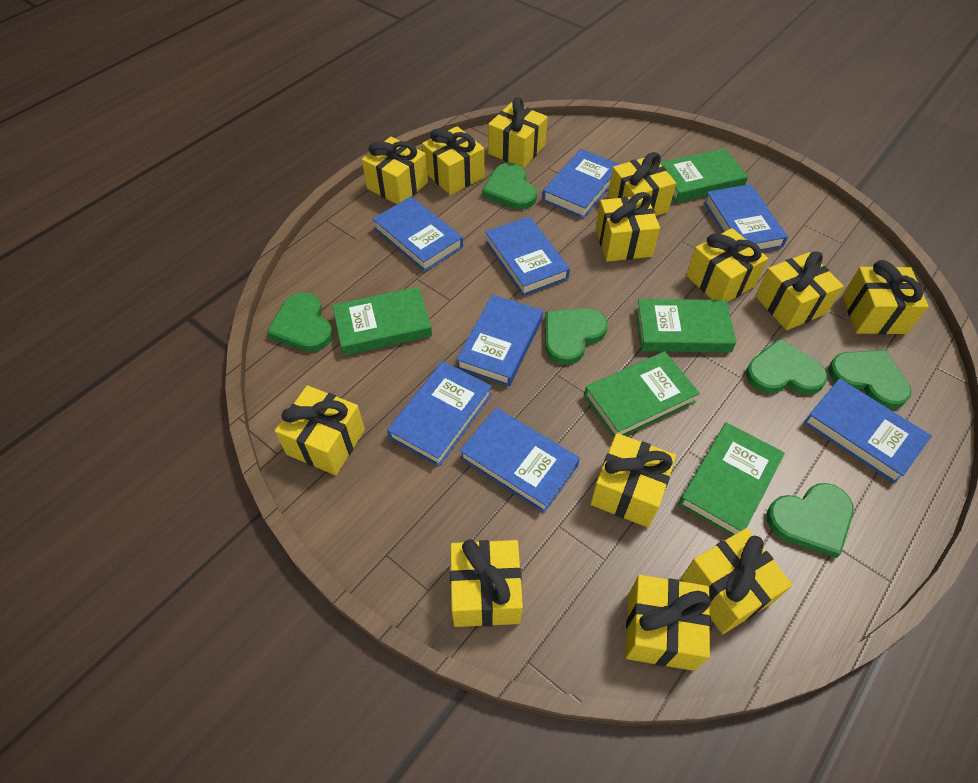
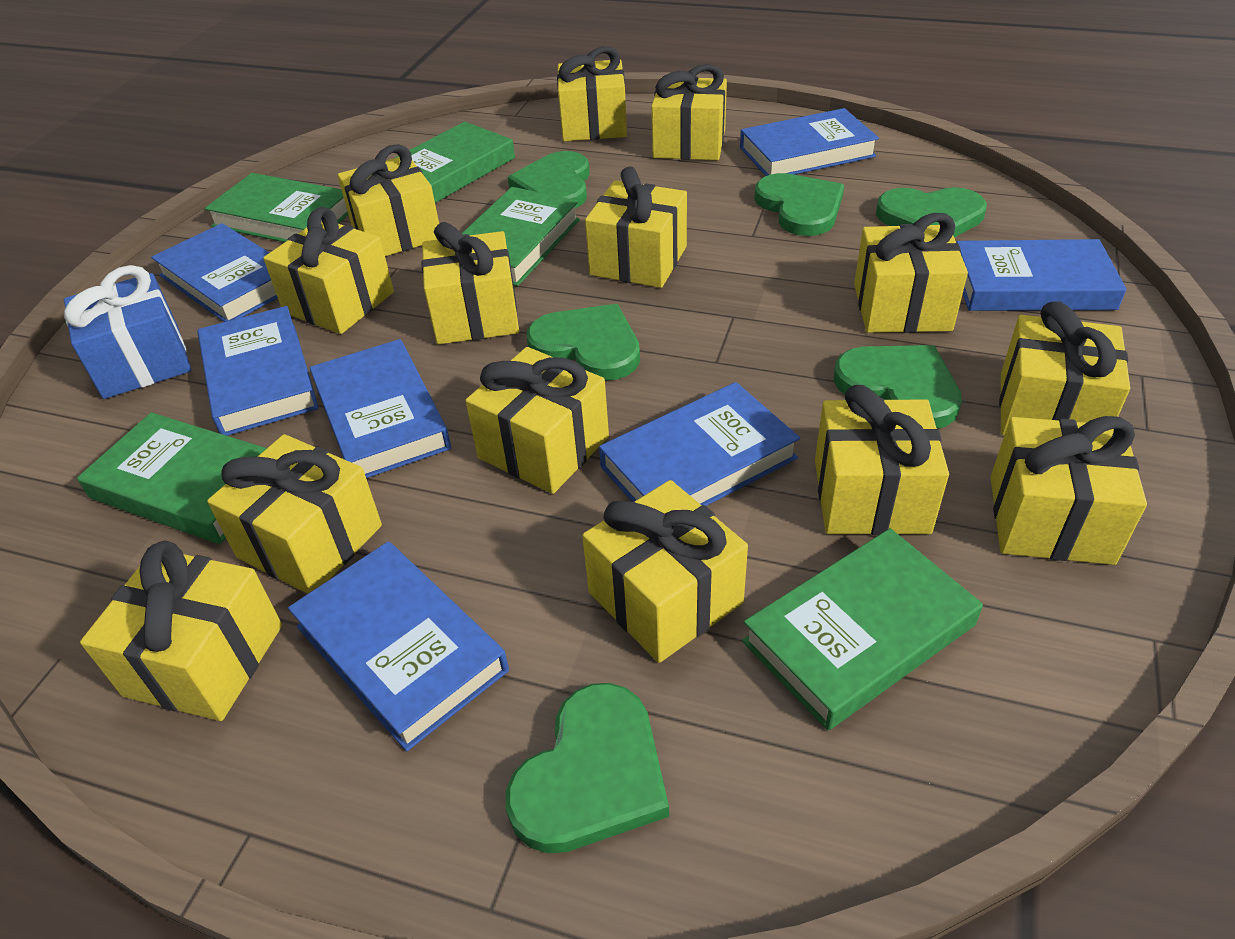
blue book: 8 -> 7
blue gift: 0 -> 1
yellow gift: 13 -> 14

